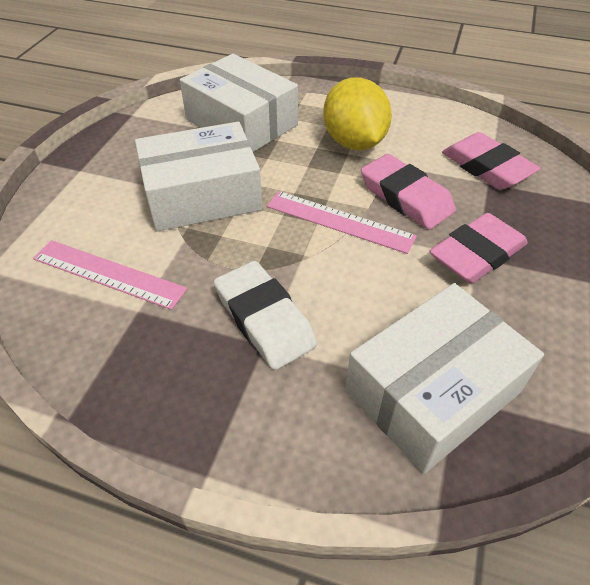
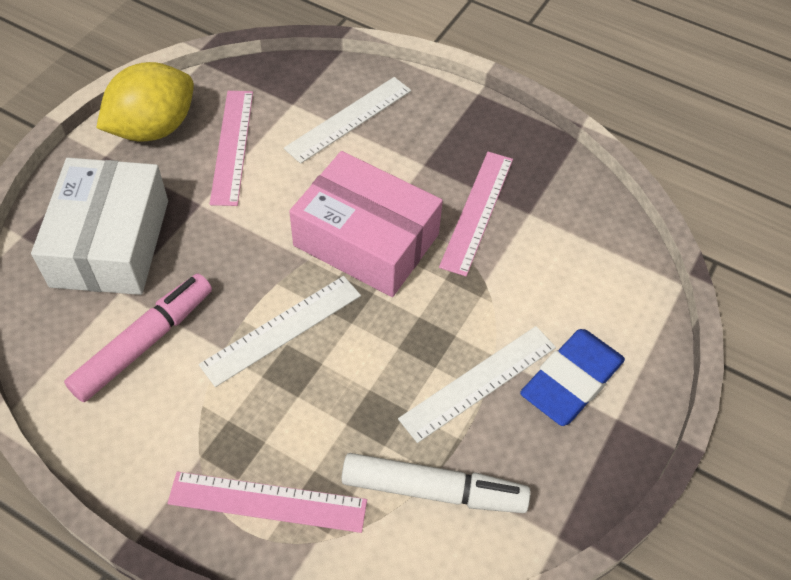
blue eraser: 0 -> 1
pink box: 0 -> 1
pink eraser: 3 -> 0
pink marker: 0 -> 1
pink ruler: 2 -> 3
white box: 3 -> 1
white eraser: 1 -> 0
white marker: 0 -> 1
white ruler: 0 -> 3

